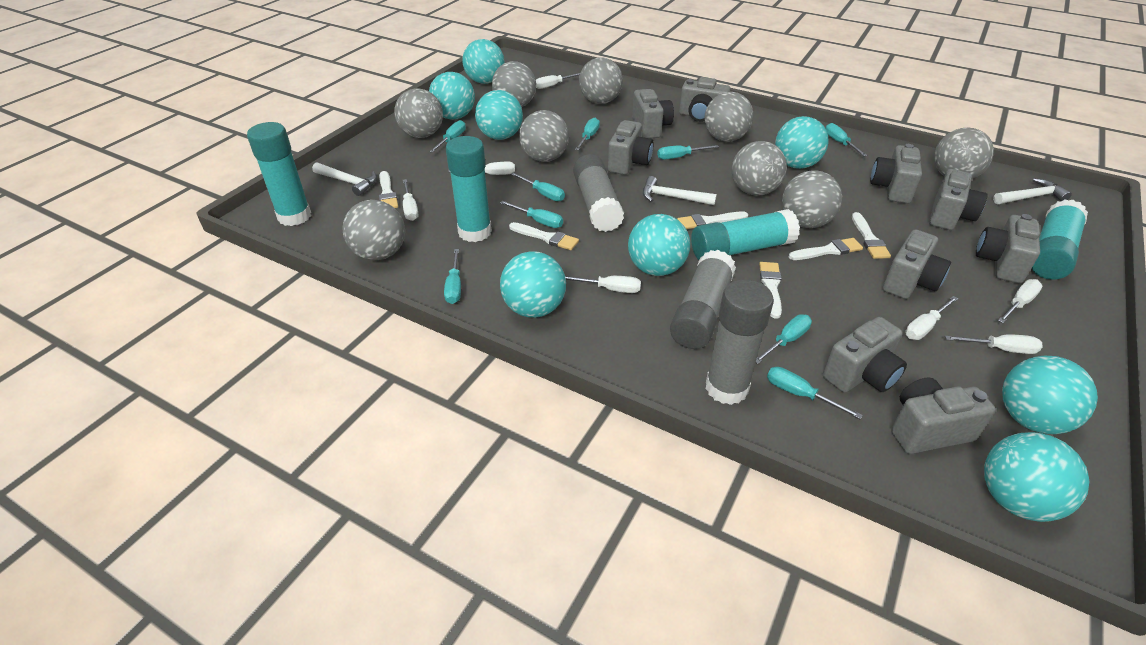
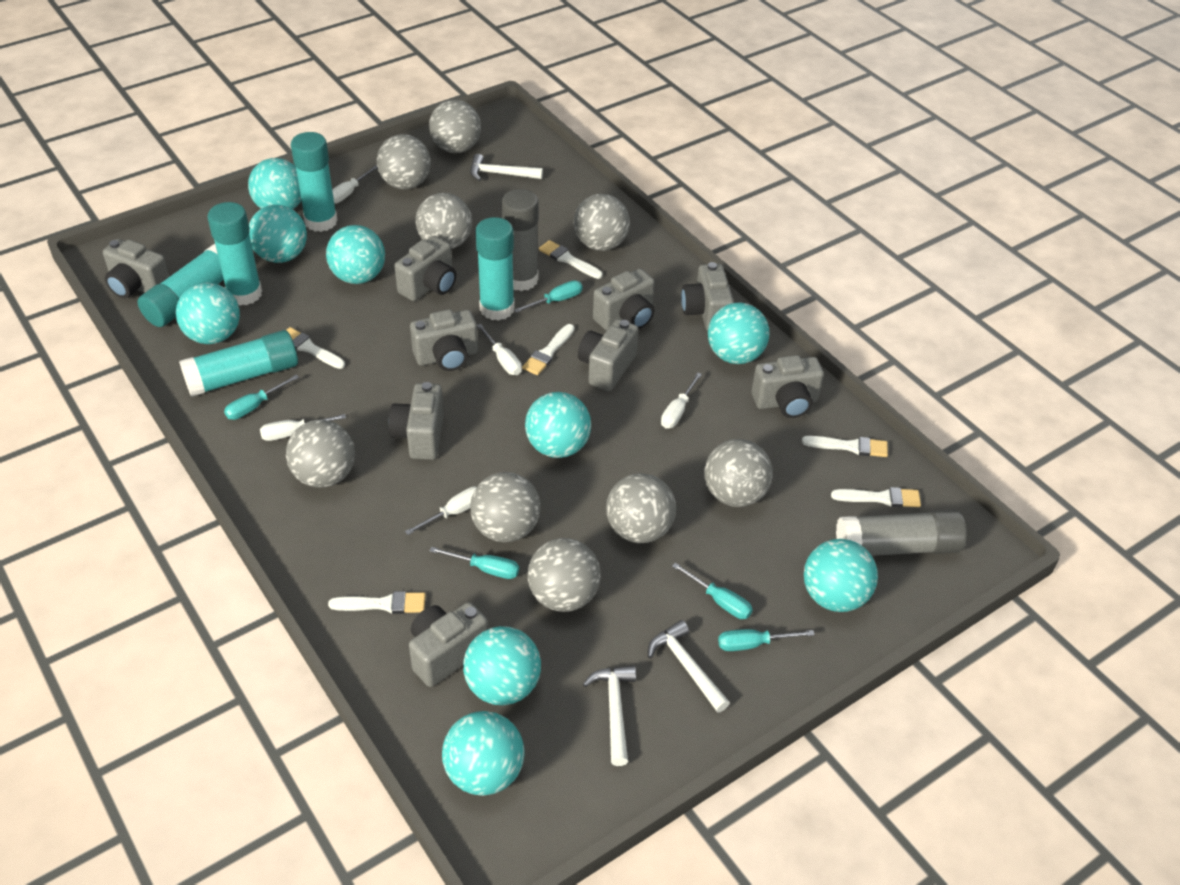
grey glue stick: 3 -> 2
turquoise ball: 8 -> 9
turquoise glue stick: 4 -> 5
turquoise screwdriver: 9 -> 5
white screwdriver: 7 -> 5

